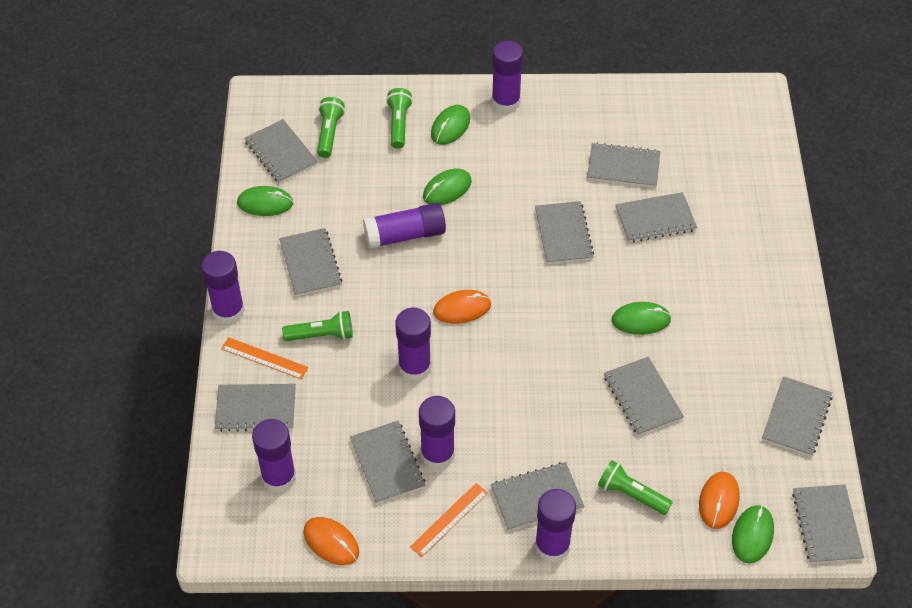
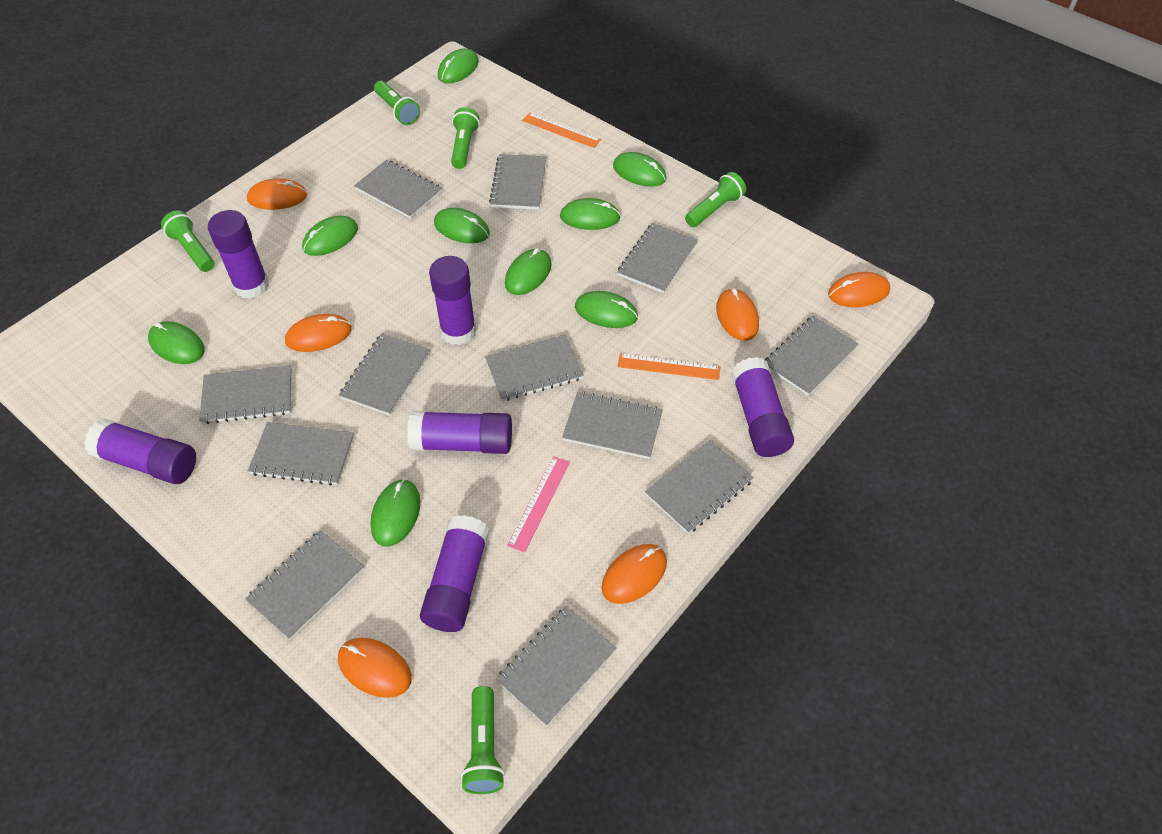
green flashlight: 4 -> 5
green mouse: 5 -> 9
grey notebook: 11 -> 12
orange mouse: 3 -> 6
pink ruler: 0 -> 1
purple glue stick: 7 -> 6

